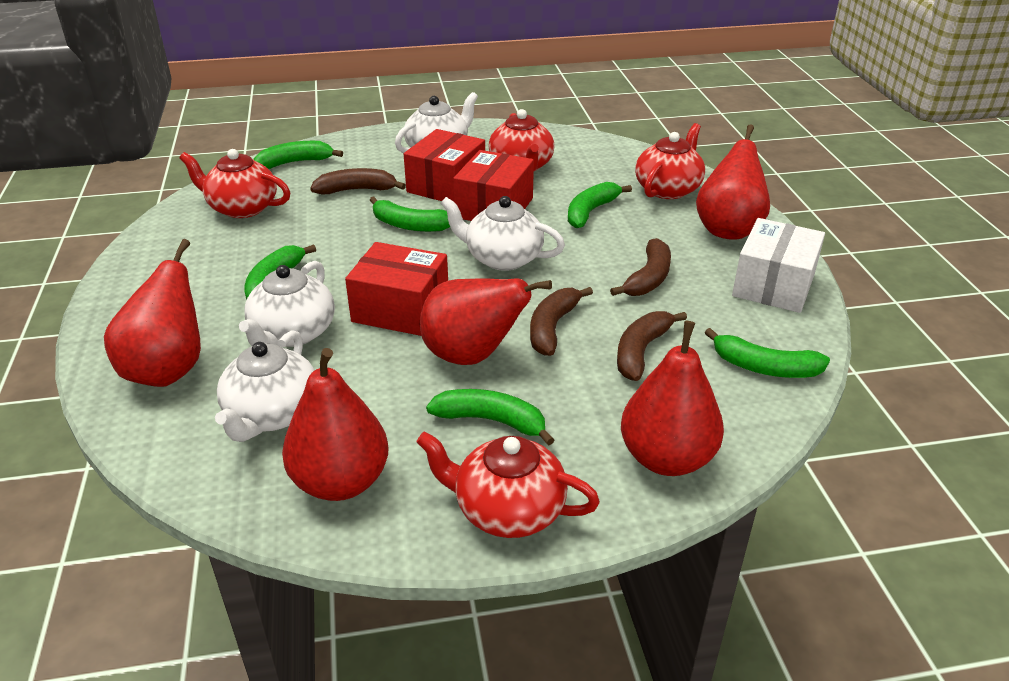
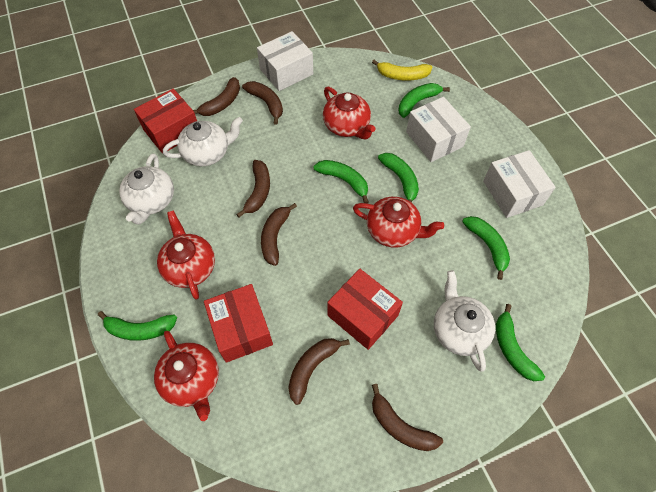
brown banana: 4 -> 6
red pear: 5 -> 0
white box: 1 -> 3
white teapot: 4 -> 3
yellow banana: 0 -> 1

